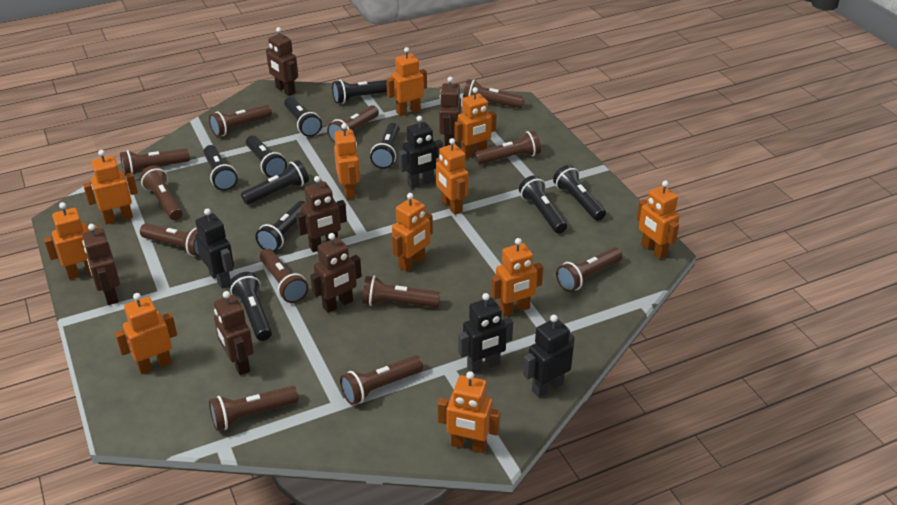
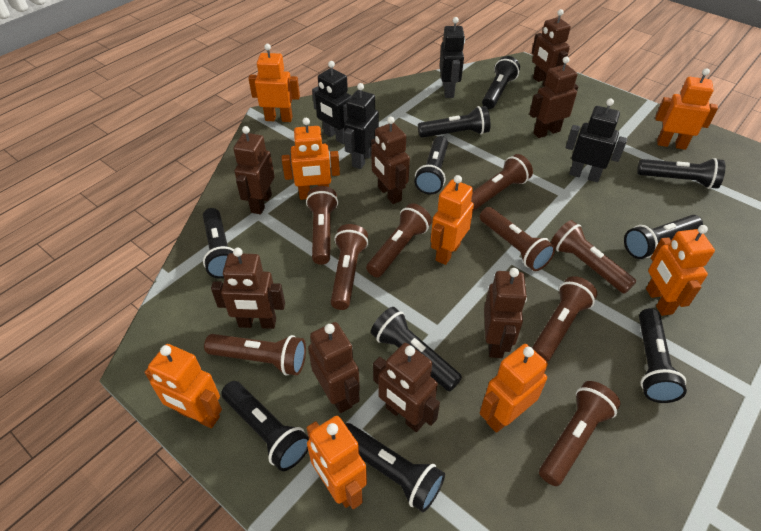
brown flashlight: 12 -> 9
brown robot: 6 -> 8
orange robot: 11 -> 8

